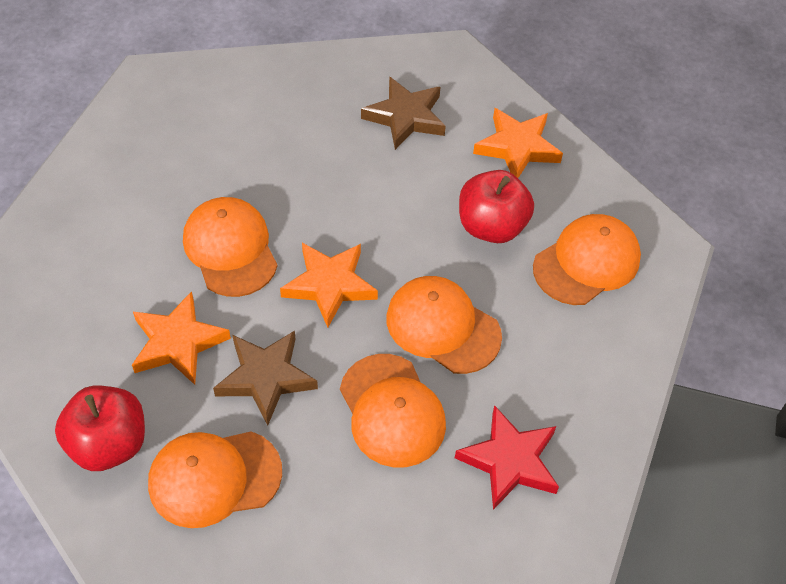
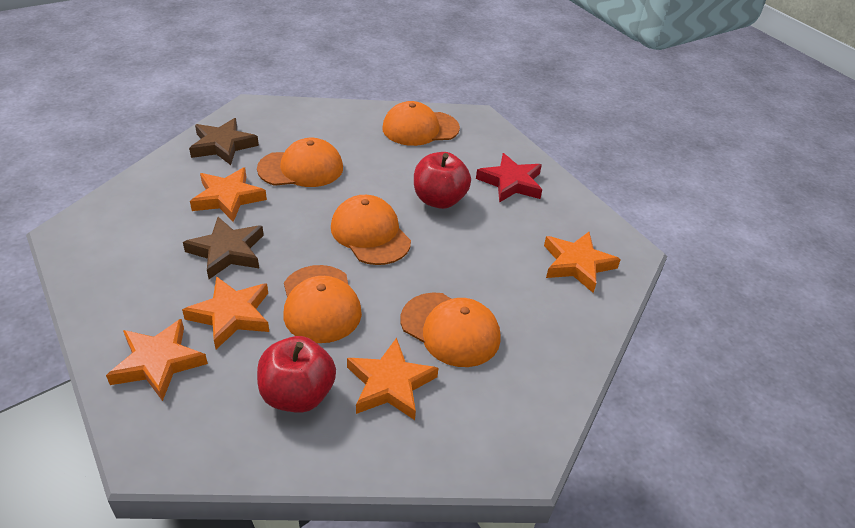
orange star: 3 -> 5

